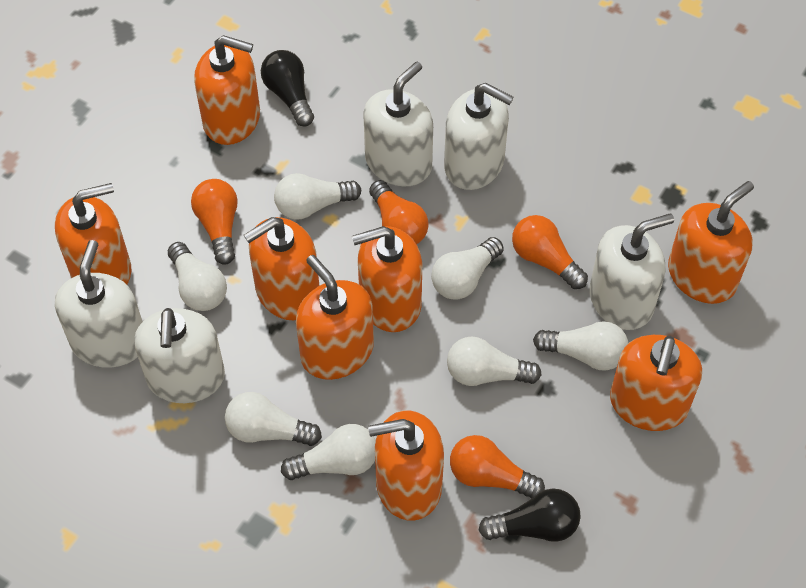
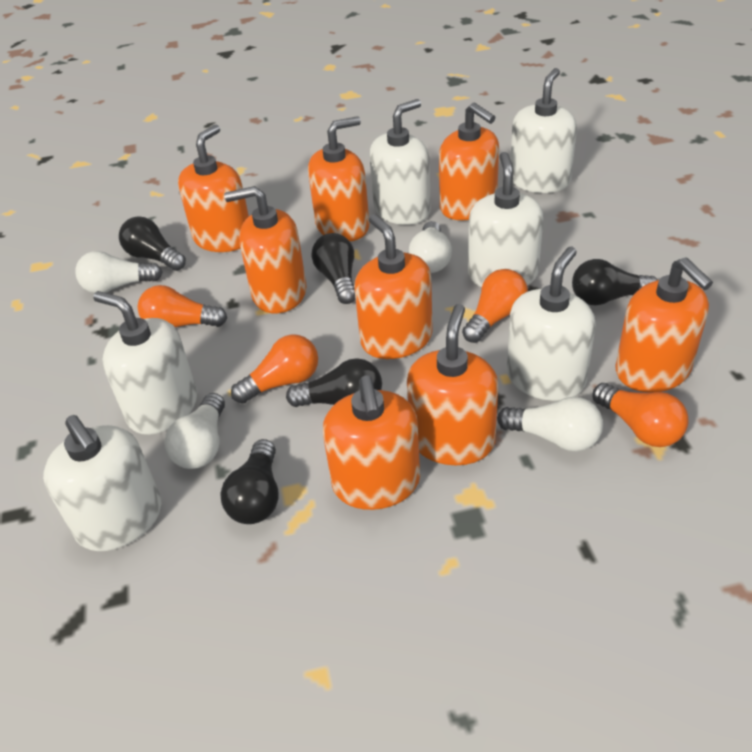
black light bulb: 2 -> 5
white light bulb: 7 -> 4
white soap dispenser: 5 -> 6

